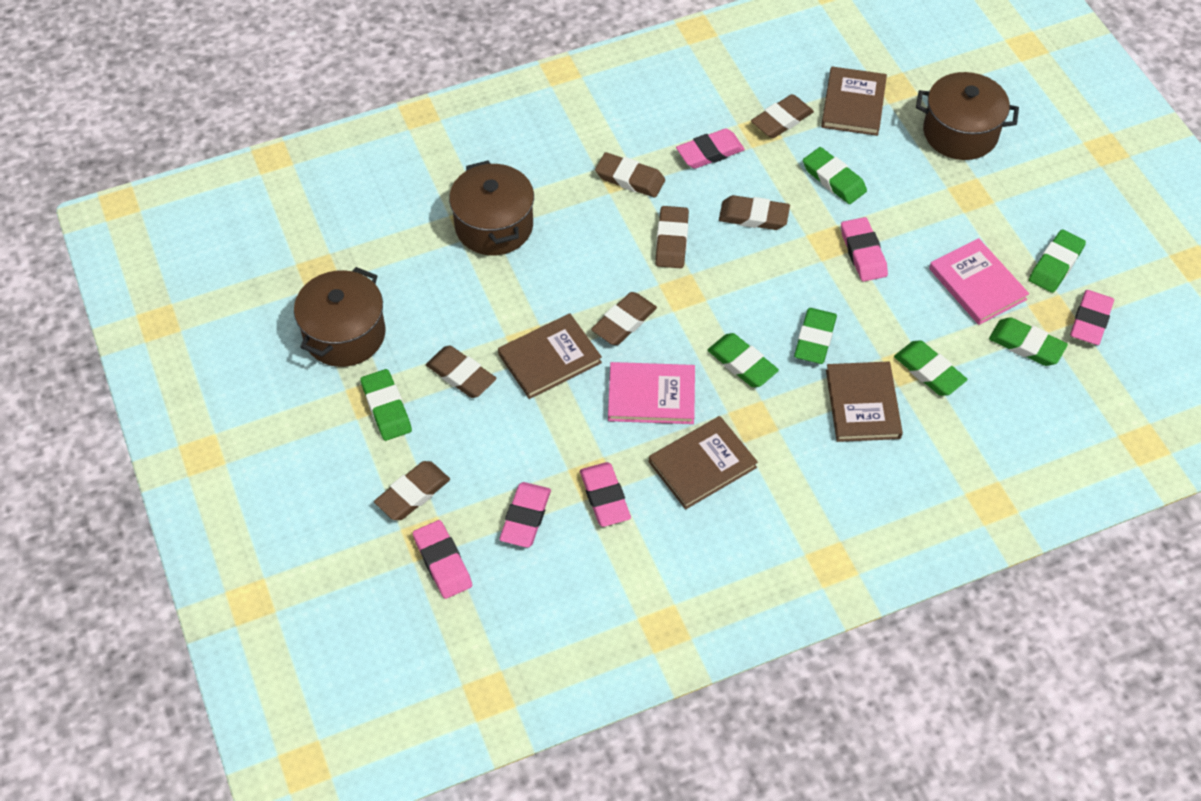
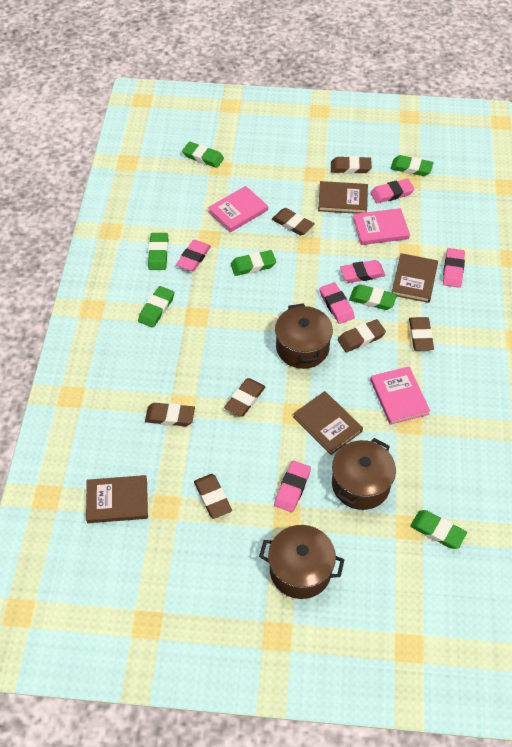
pink book: 2 -> 3

